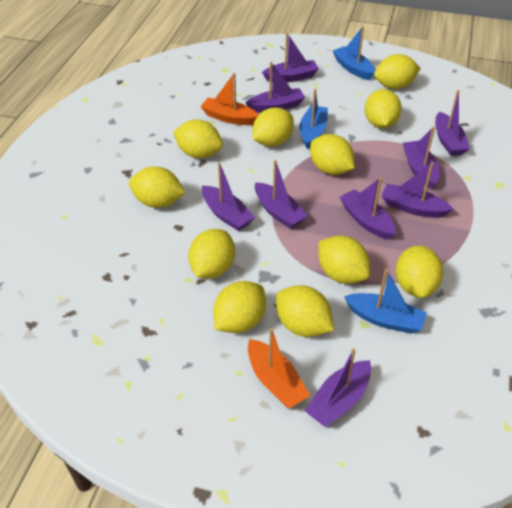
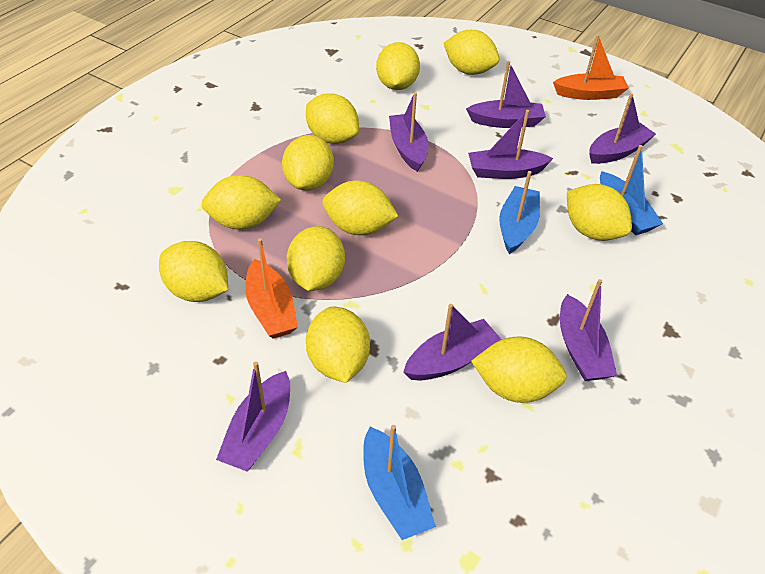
purple boat: 9 -> 7

